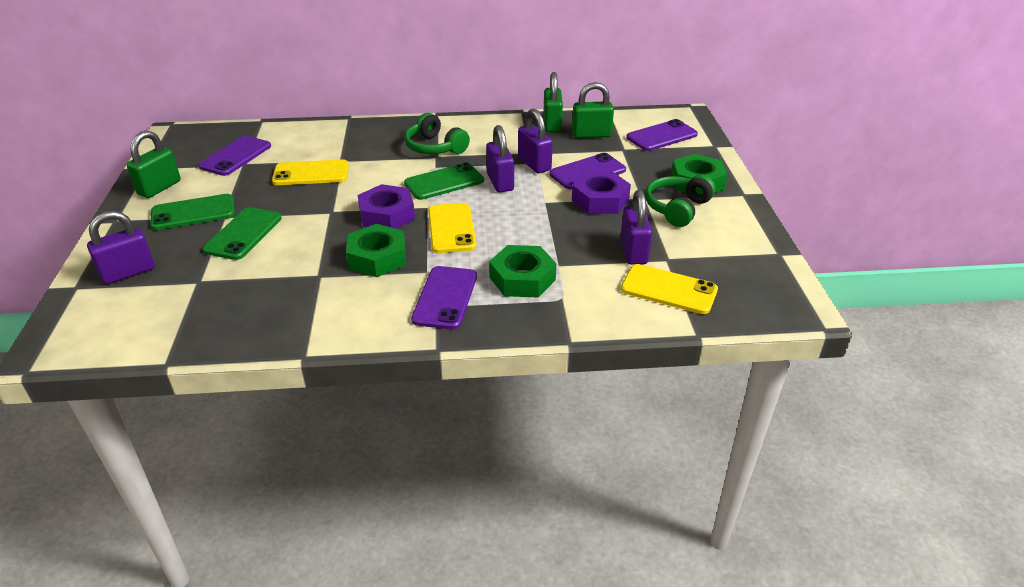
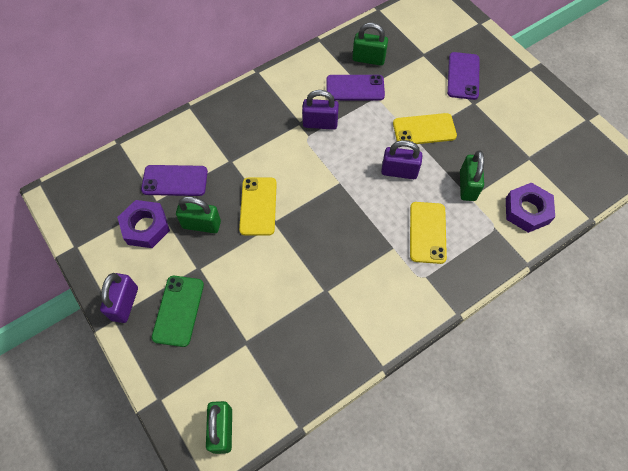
green headphones: 2 -> 0
green nut: 3 -> 0
green padlock: 3 -> 4
green phone: 3 -> 1
purple padlock: 4 -> 3
purple phone: 4 -> 3

